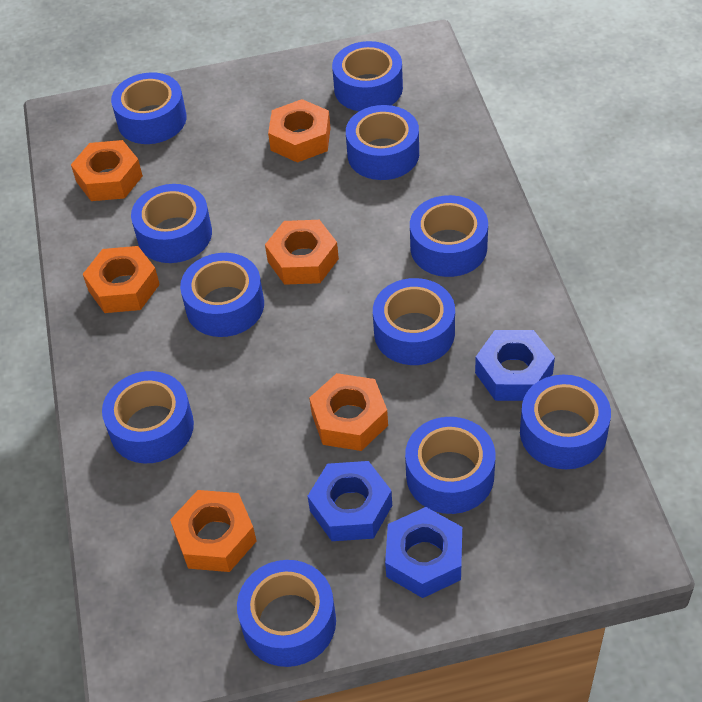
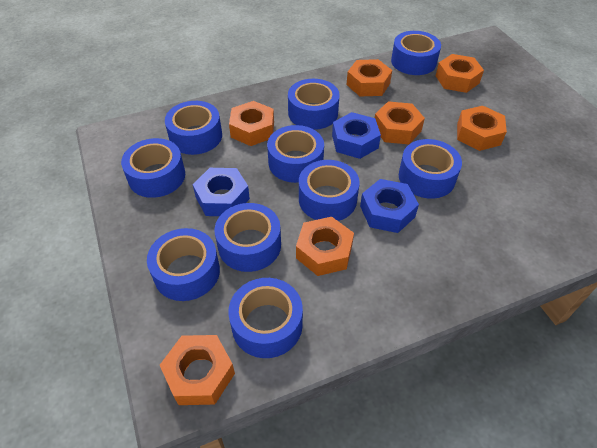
blue tape: 11 -> 10
orange nut: 6 -> 7

